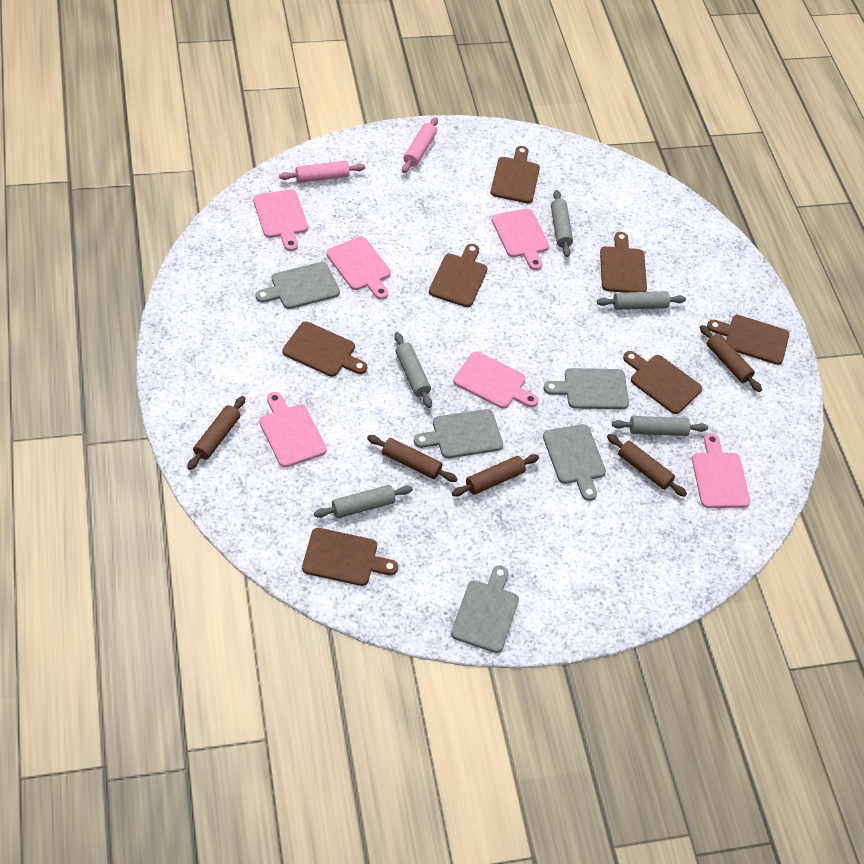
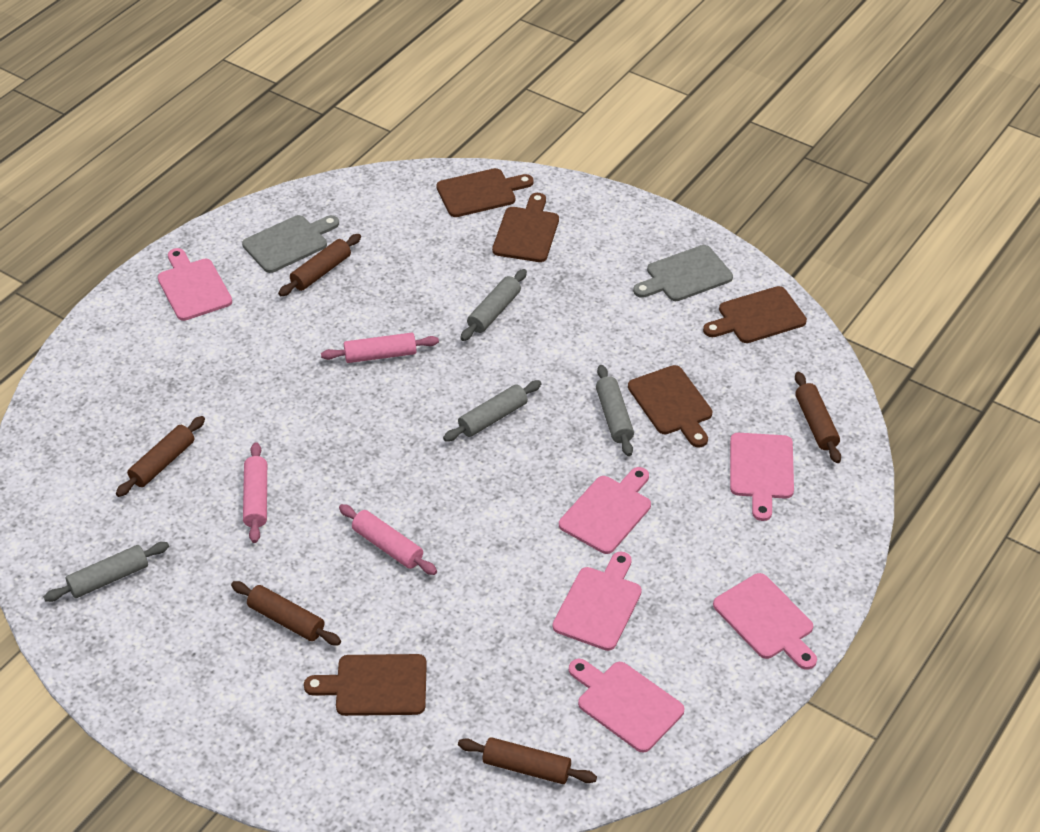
brown cutting board: 7 -> 5
grey cutting board: 5 -> 2
grey rolling pin: 5 -> 4
pink rolling pin: 2 -> 3

